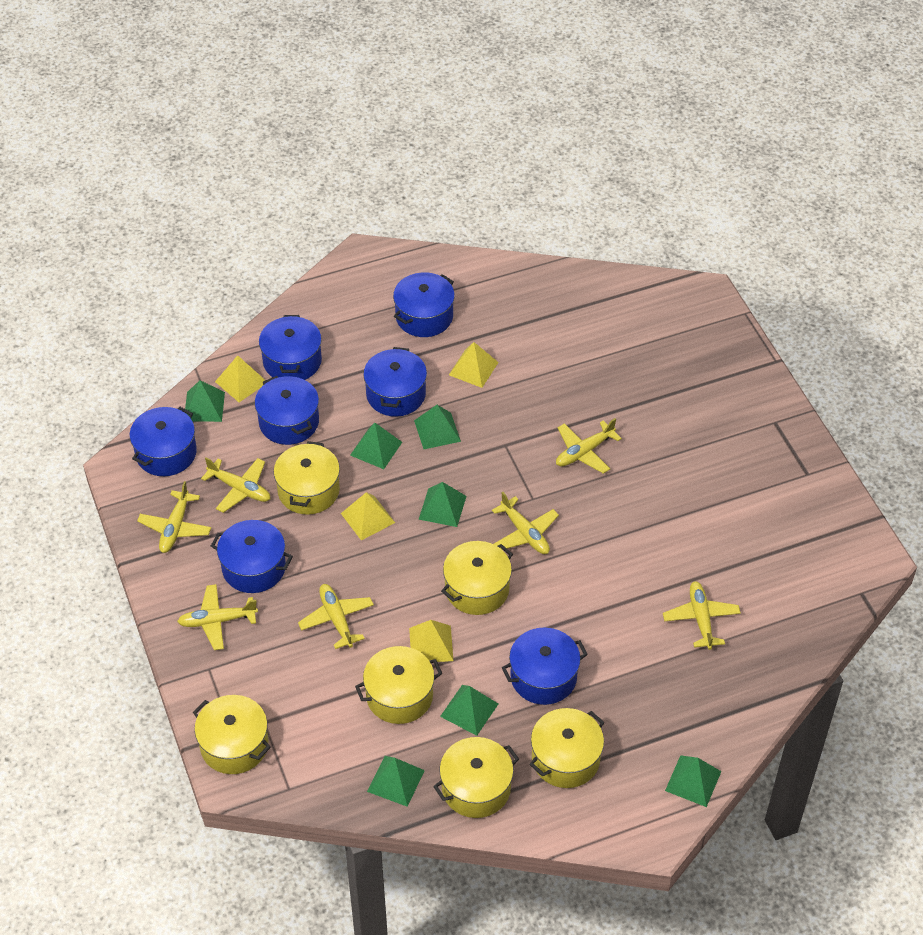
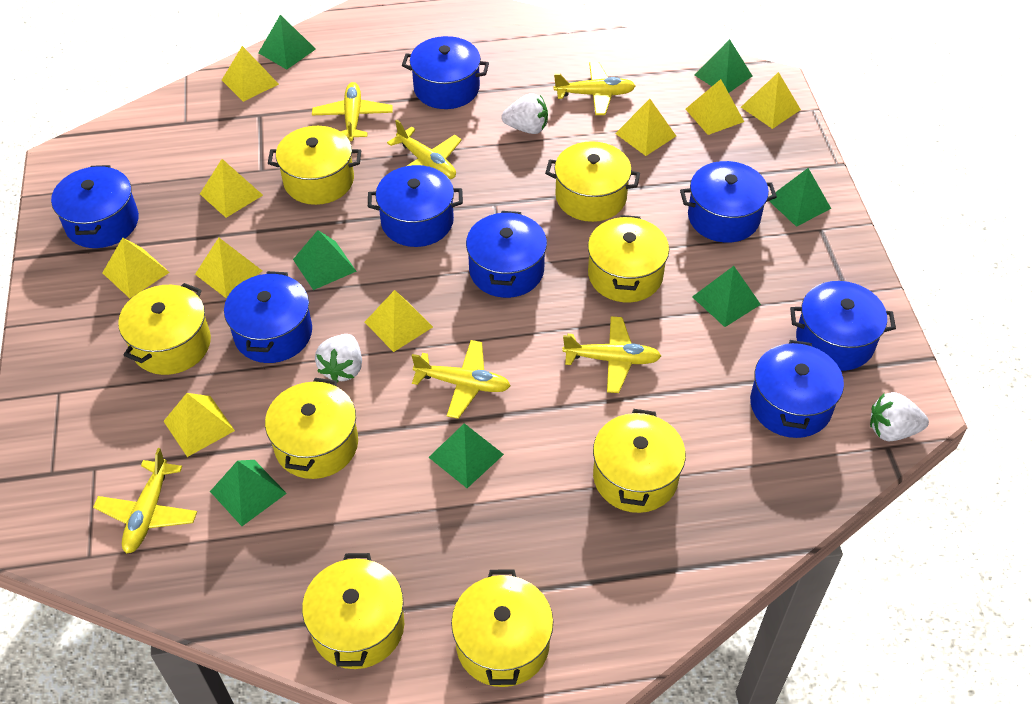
blue pot: 7 -> 8
white strawberry: 0 -> 3
yellow plane: 7 -> 6
yellow pot: 6 -> 8
yellow pyramid: 4 -> 9

